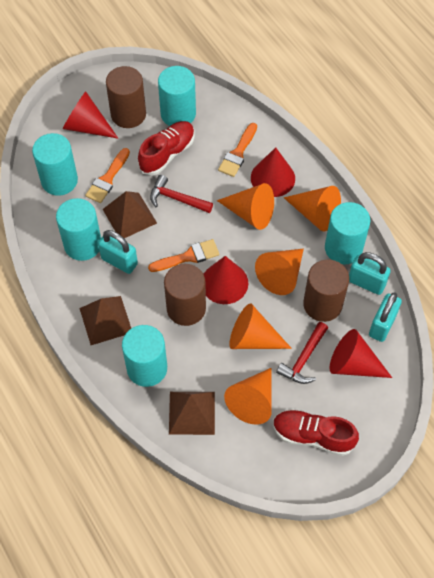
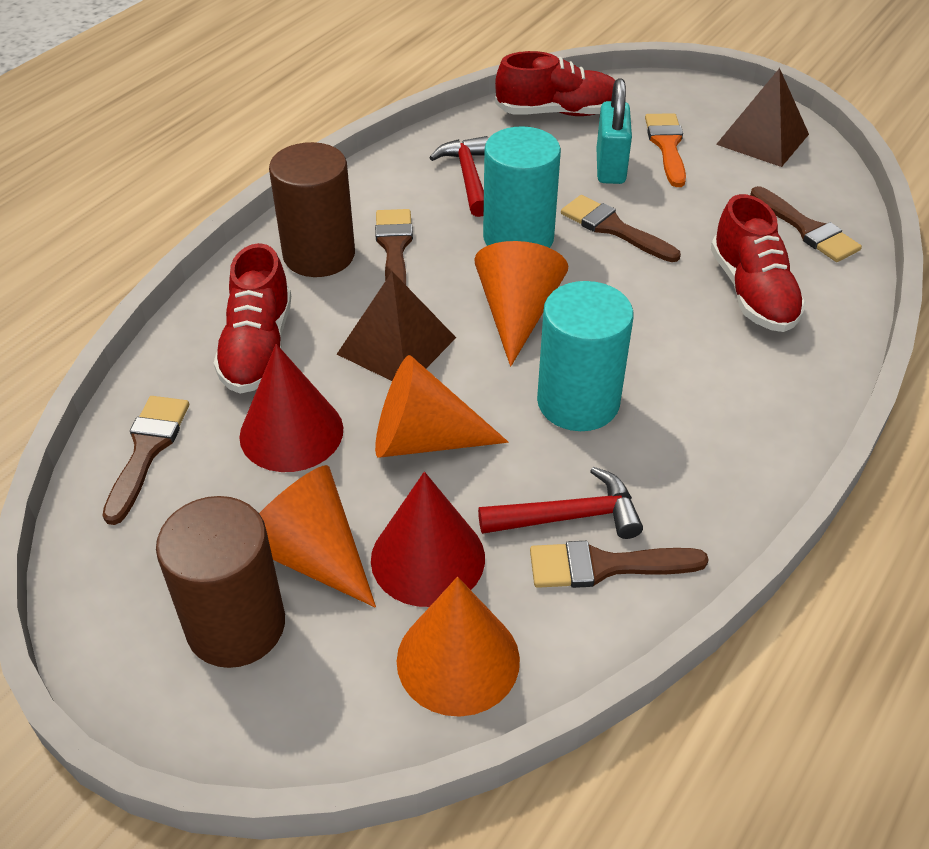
brown brush: 0 -> 5
brown cylinder: 3 -> 2
brown pyramid: 3 -> 2
orange brush: 3 -> 1
orange cone: 5 -> 4
red cone: 4 -> 2
red shoe: 2 -> 3
turquoise cylinder: 5 -> 2
turquoise padlock: 3 -> 1

